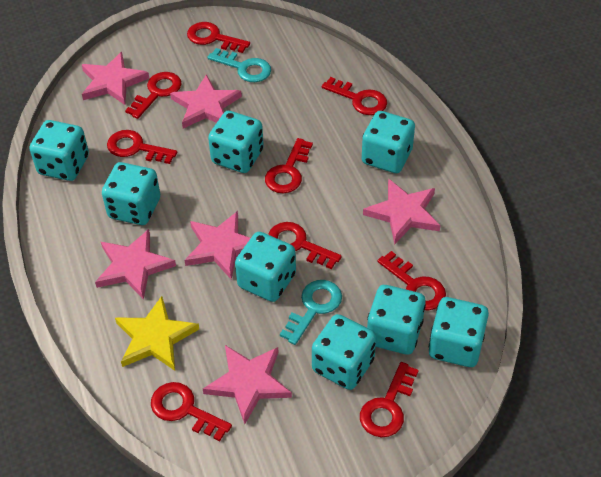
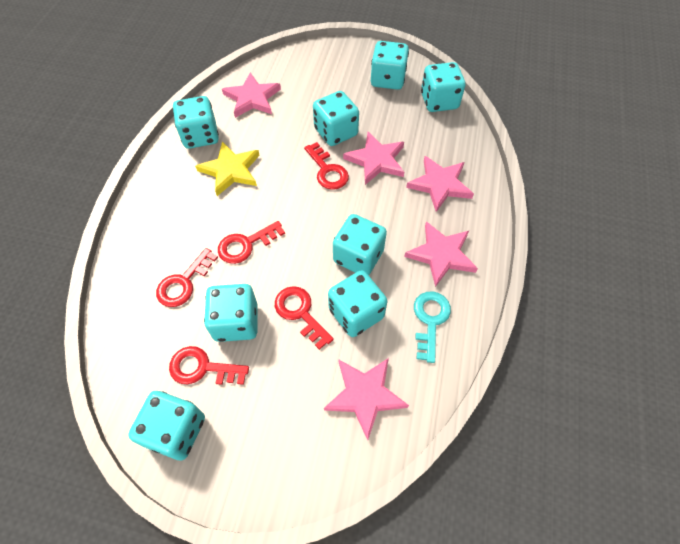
pink star: 6 -> 5
red key: 9 -> 5
turquoise key: 2 -> 1

